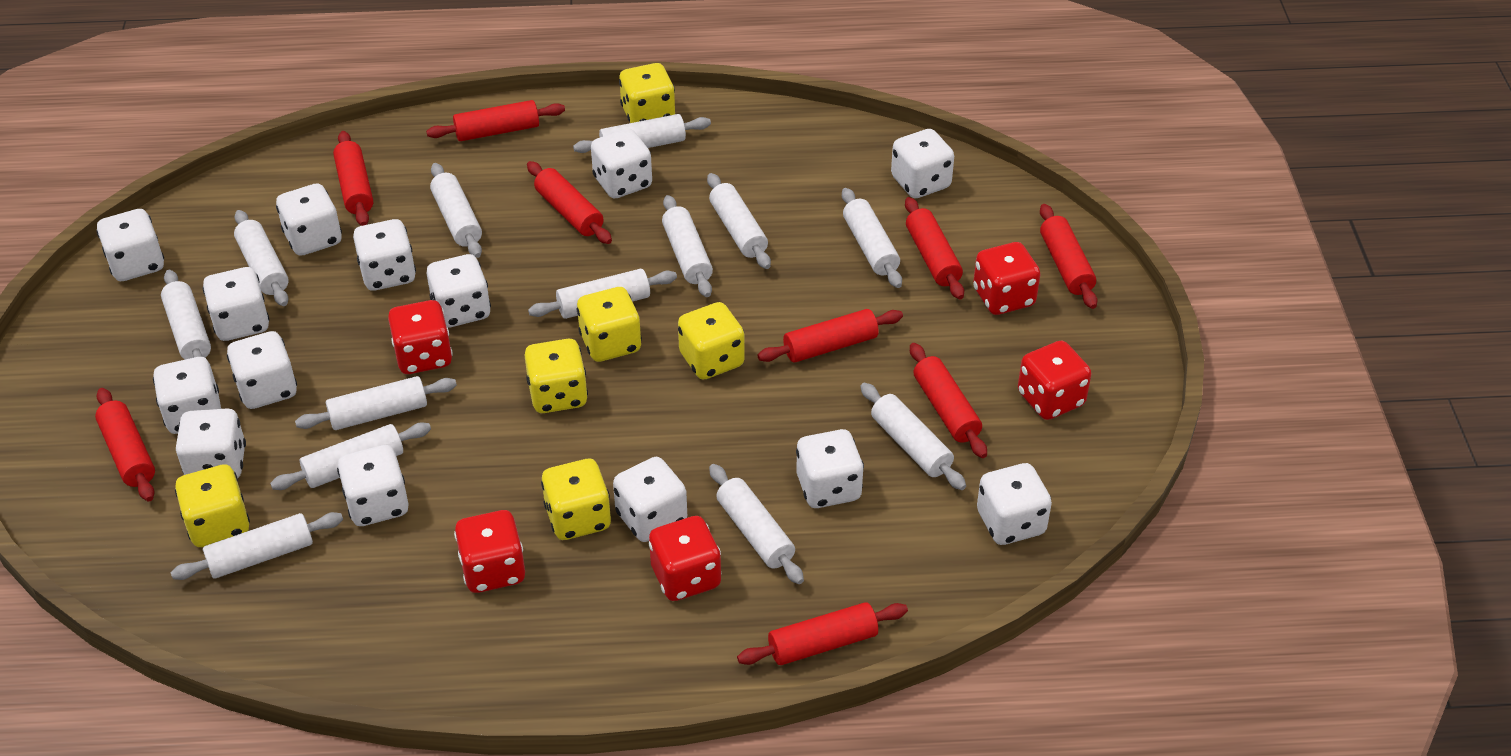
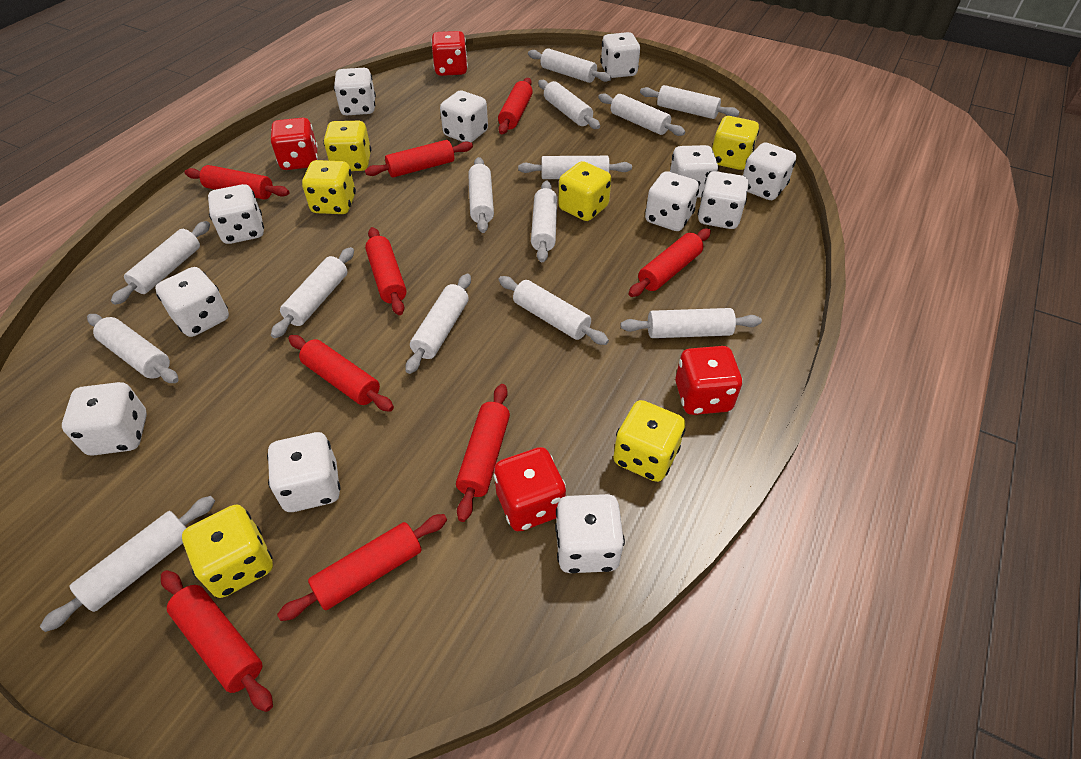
red dice: 5 -> 4
white dice: 14 -> 12
white rolling pin: 13 -> 14

